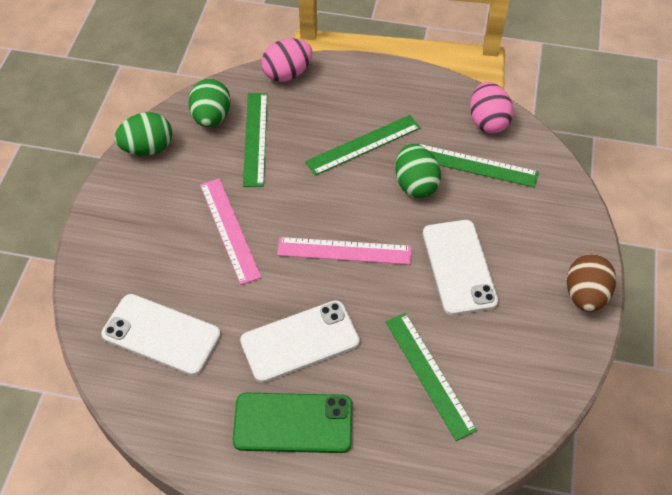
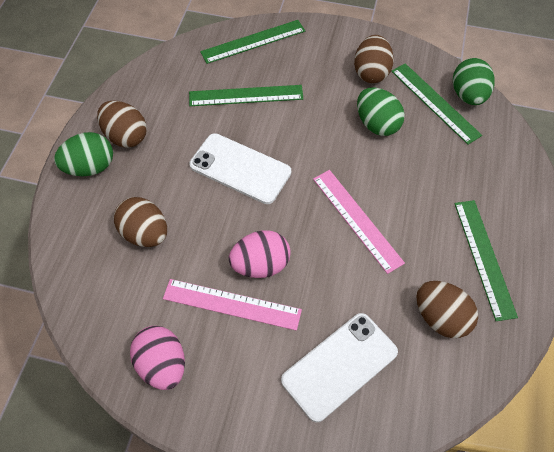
brown egg: 1 -> 4
green phone: 1 -> 0
white phone: 3 -> 2

